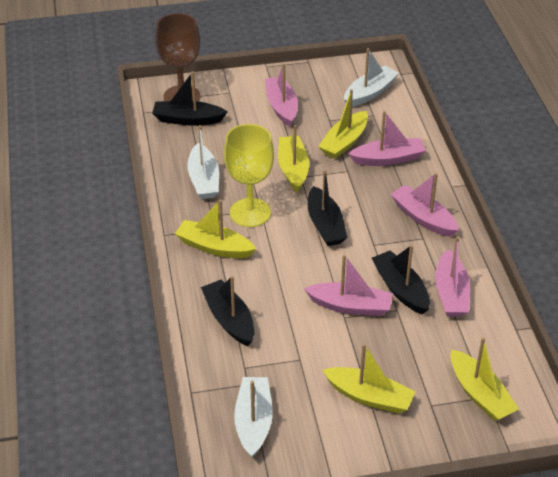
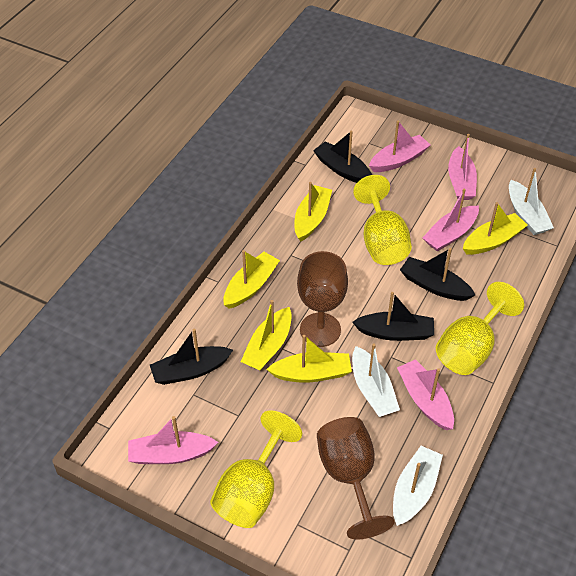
brown goblet: 1 -> 2
yellow goblet: 1 -> 3

